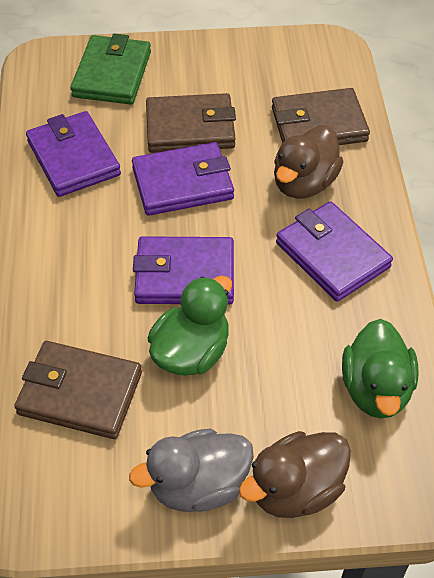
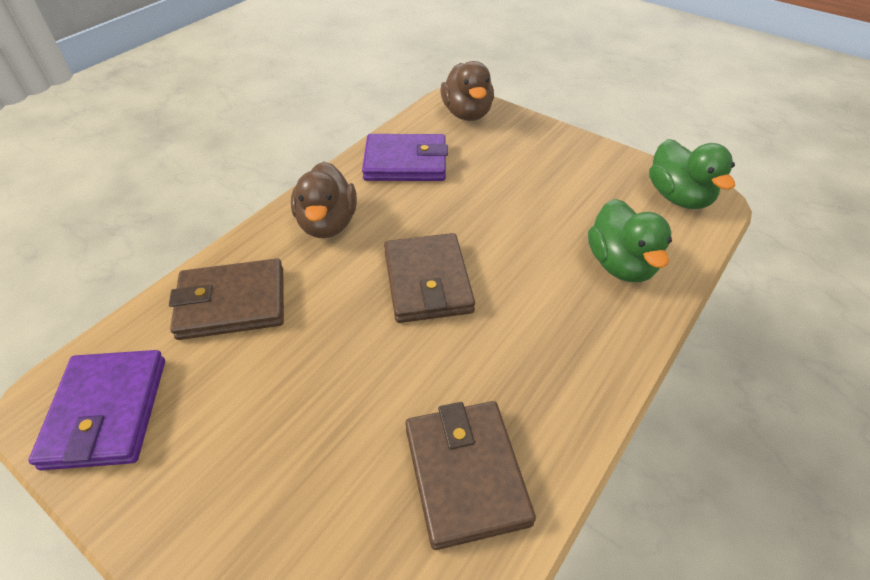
green wallet: 1 -> 0
grey duck: 1 -> 0
purple wallet: 4 -> 2

